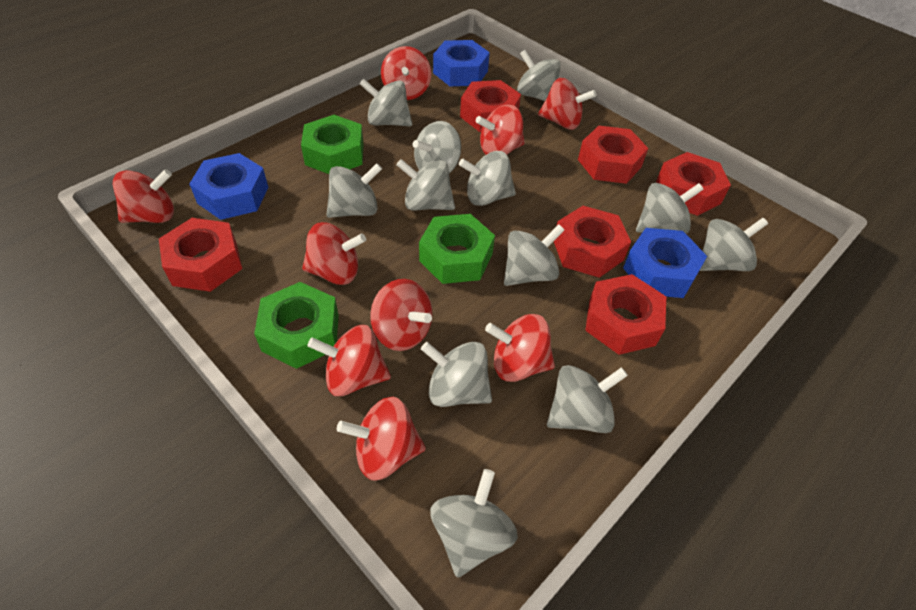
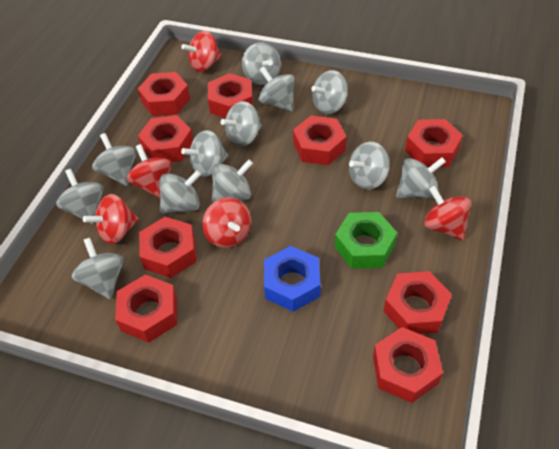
blue nut: 3 -> 1
green nut: 3 -> 1
red nut: 6 -> 9
red spinning top: 9 -> 5

